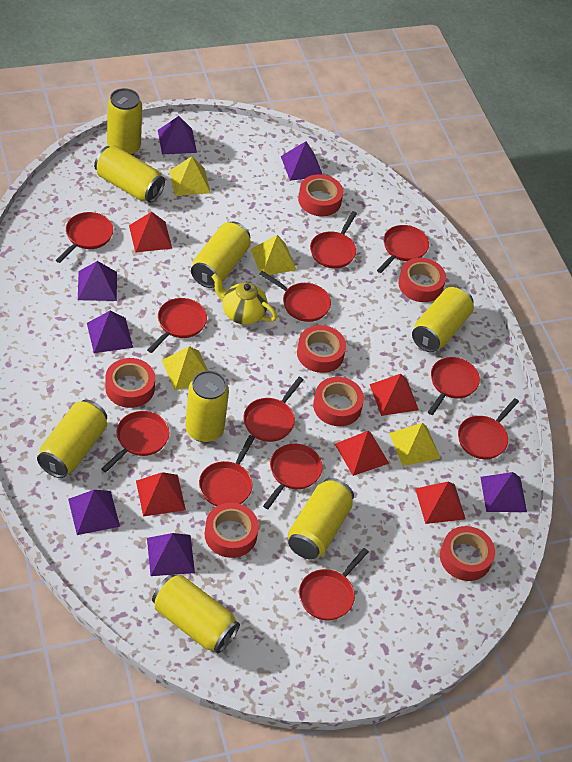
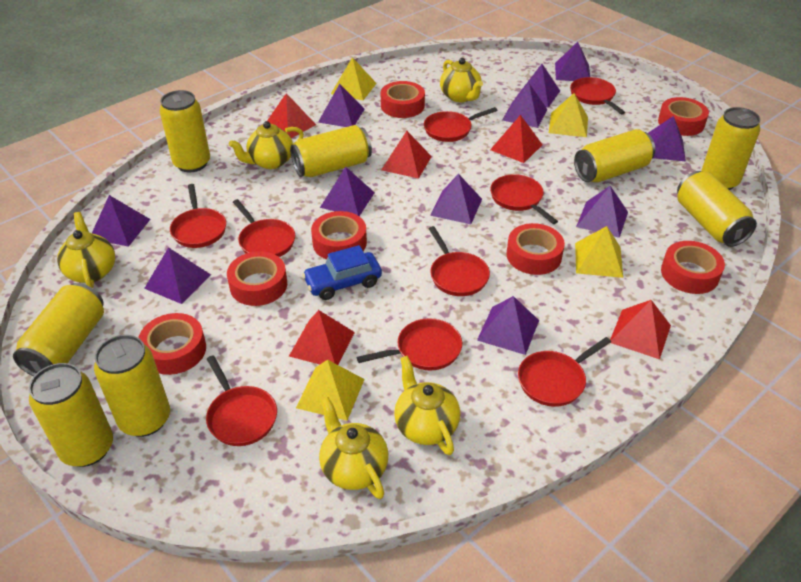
blue car: 0 -> 1
purple pyramid: 7 -> 11
red pan: 12 -> 9
yellow teapot: 1 -> 5

